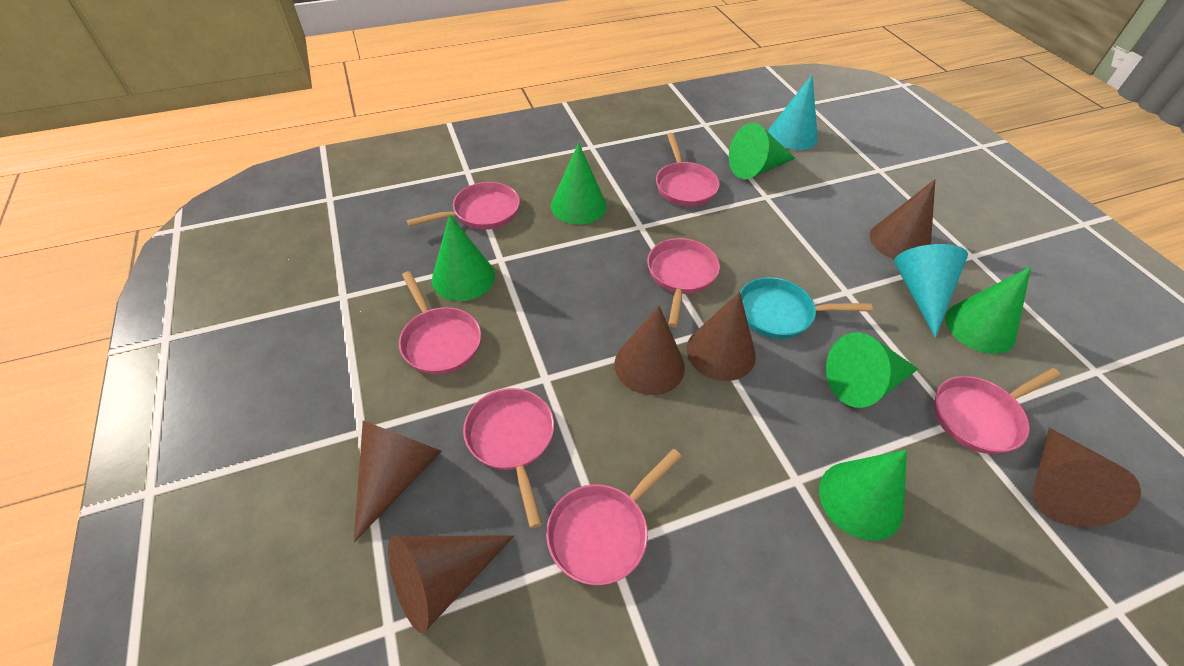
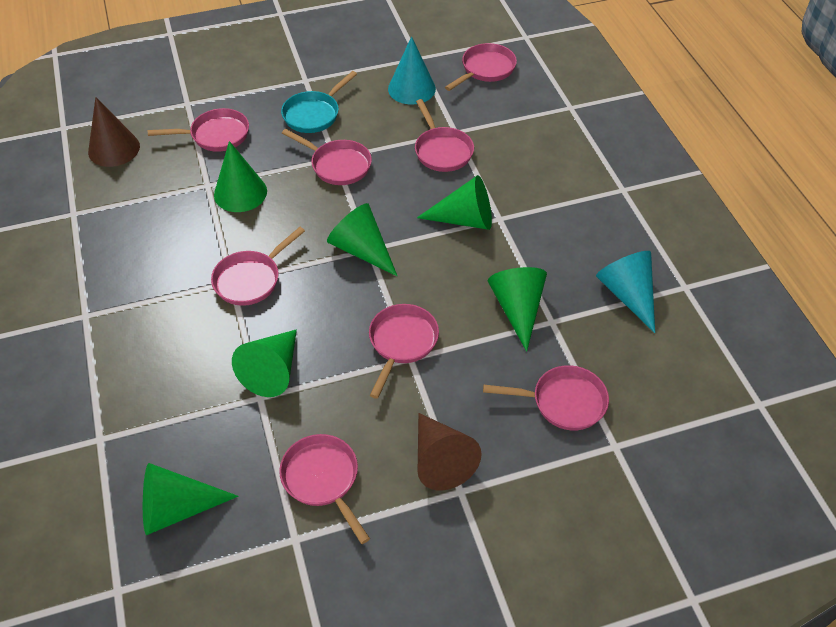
brown cone: 6 -> 2
pink pan: 7 -> 8

